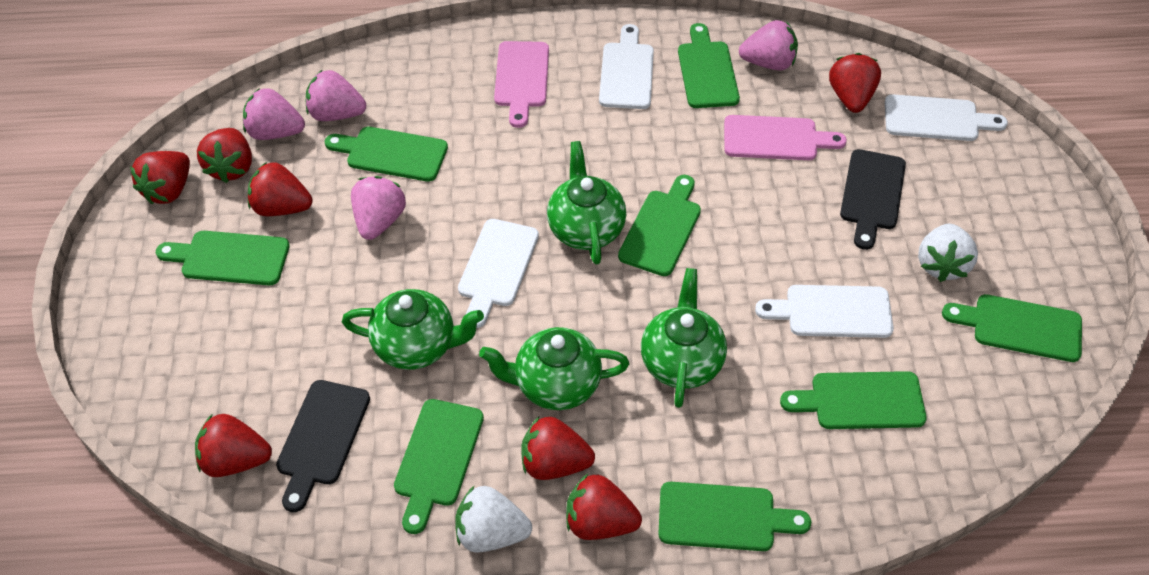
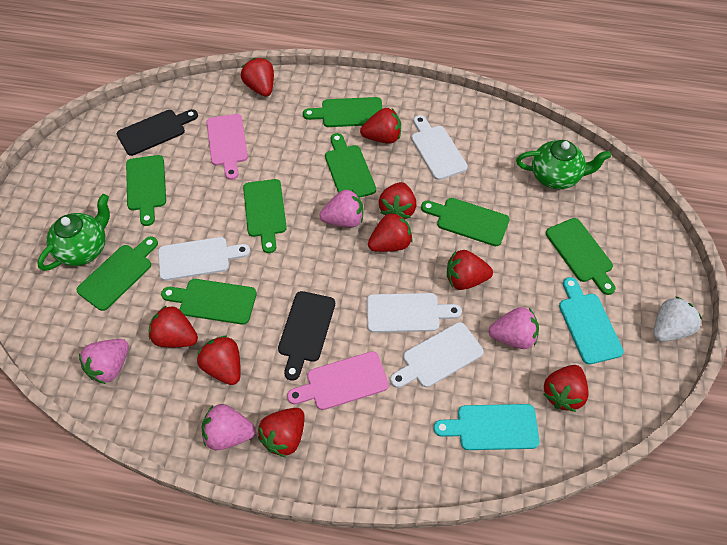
green teapot: 4 -> 2
red strawberry: 7 -> 9
turquoise cutting board: 0 -> 2
white strawberry: 2 -> 1

